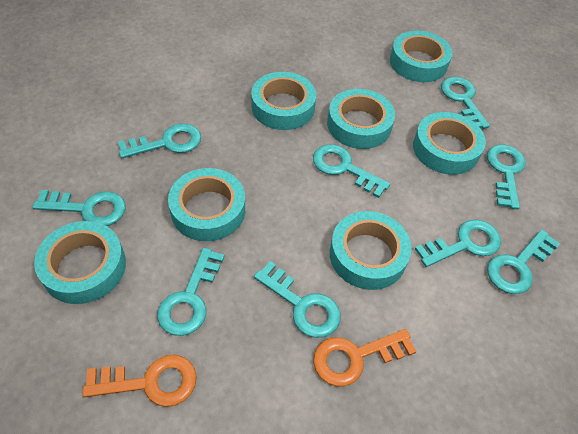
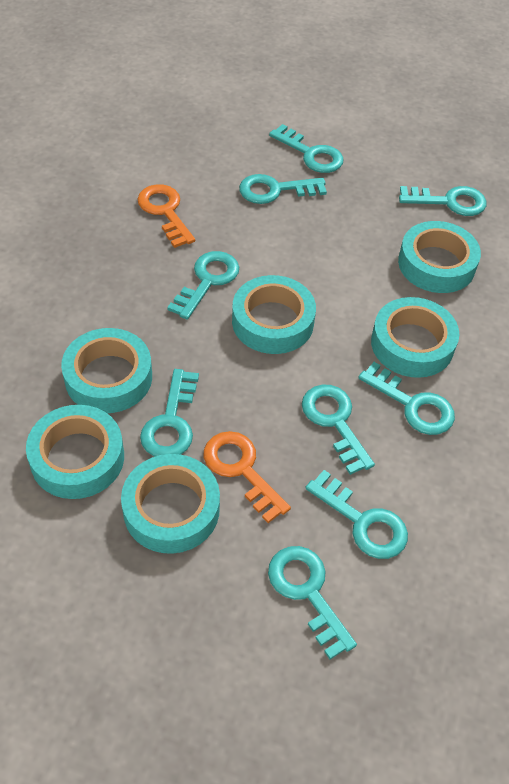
turquoise tape: 7 -> 6

